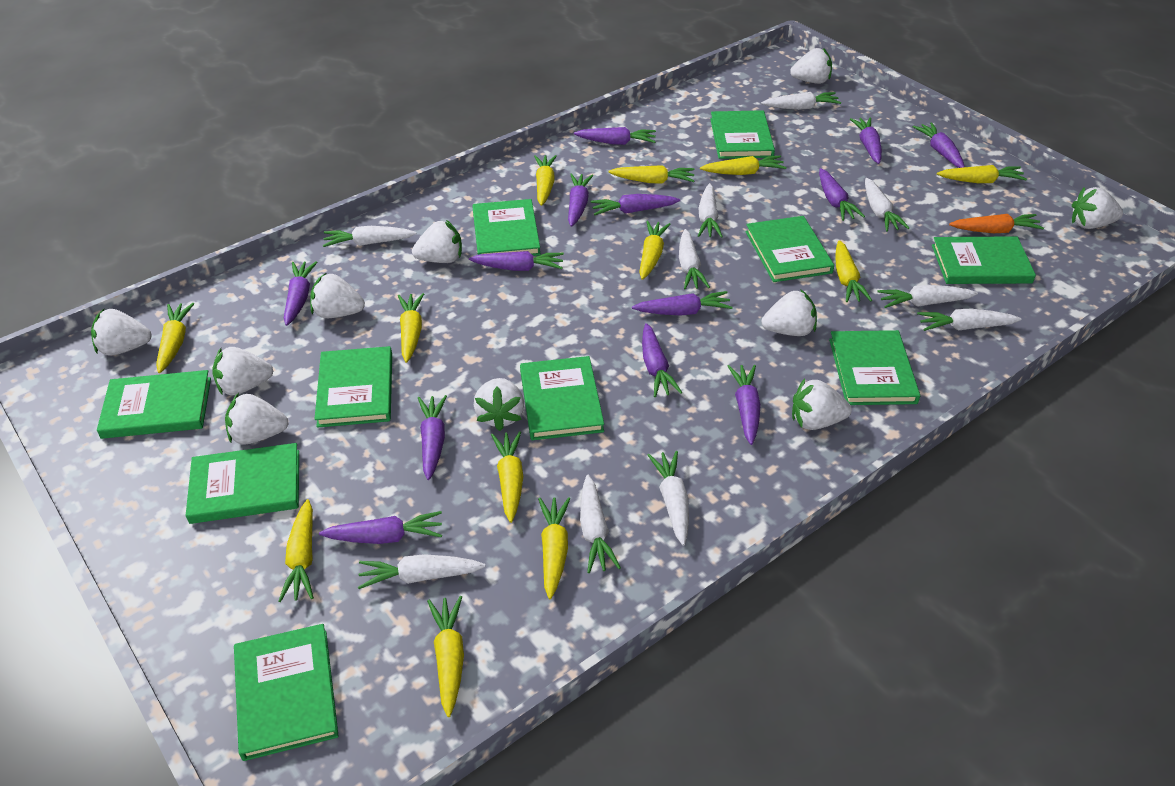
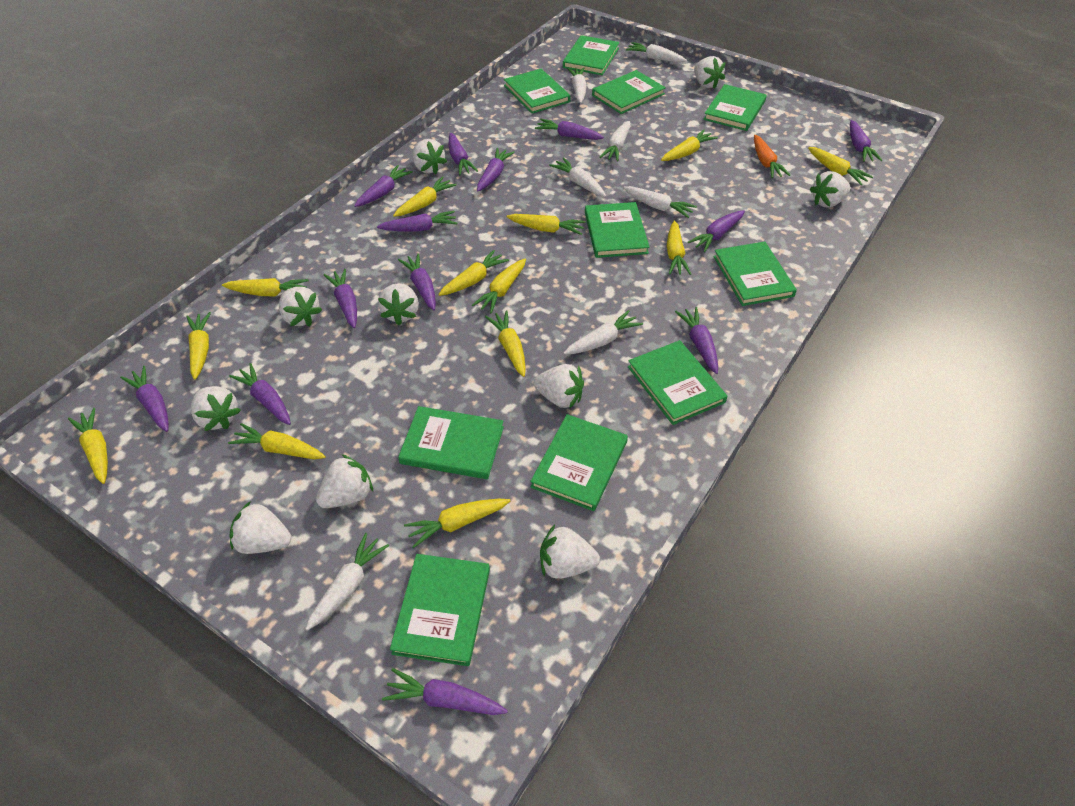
white carrot: 10 -> 7
yellow carrot: 12 -> 13

